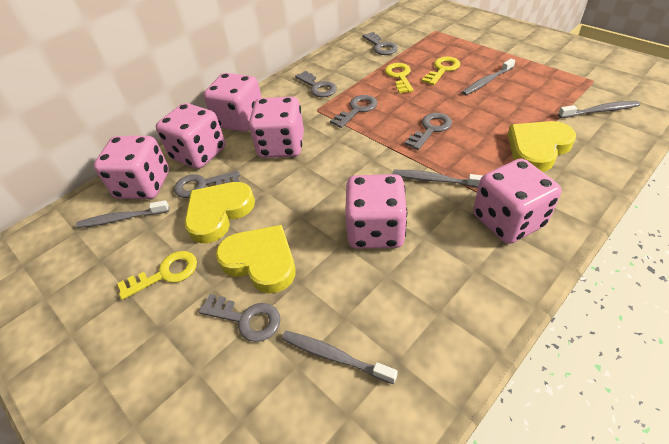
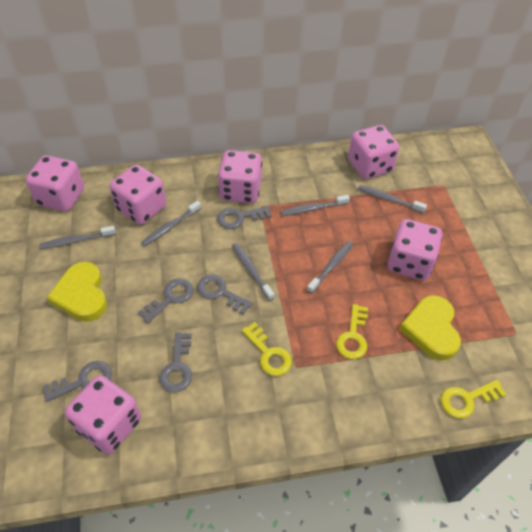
grey key: 6 -> 5
grey toothbrush: 5 -> 6
yellow heart: 3 -> 2

